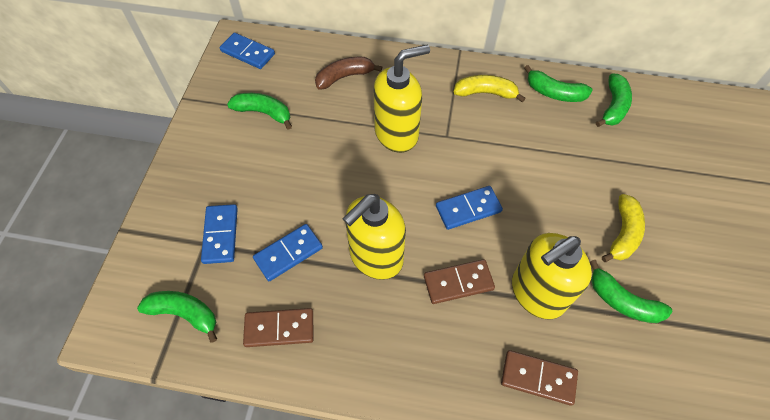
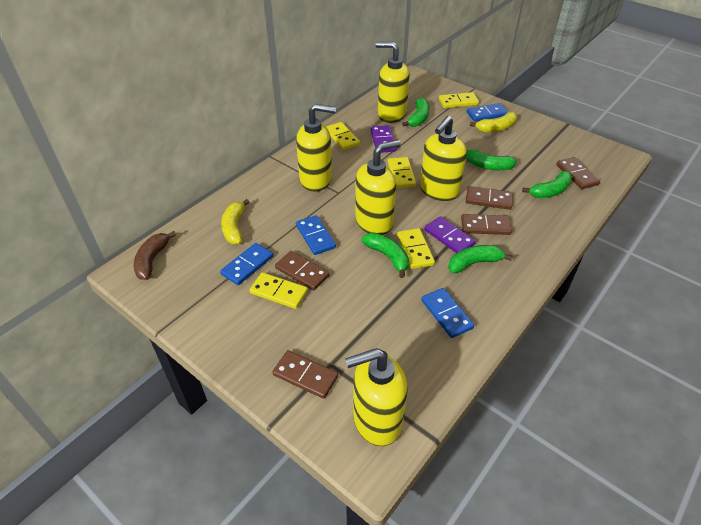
brown domino: 3 -> 5
purple domino: 0 -> 2
yellow domino: 0 -> 5
yellow soap dispenser: 3 -> 5

